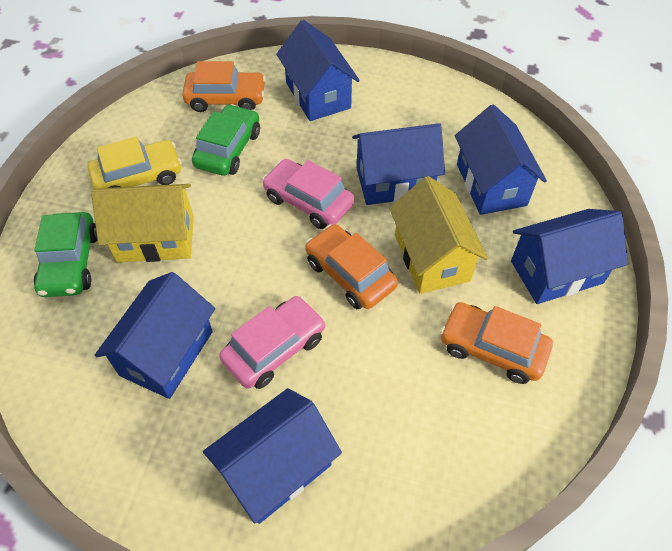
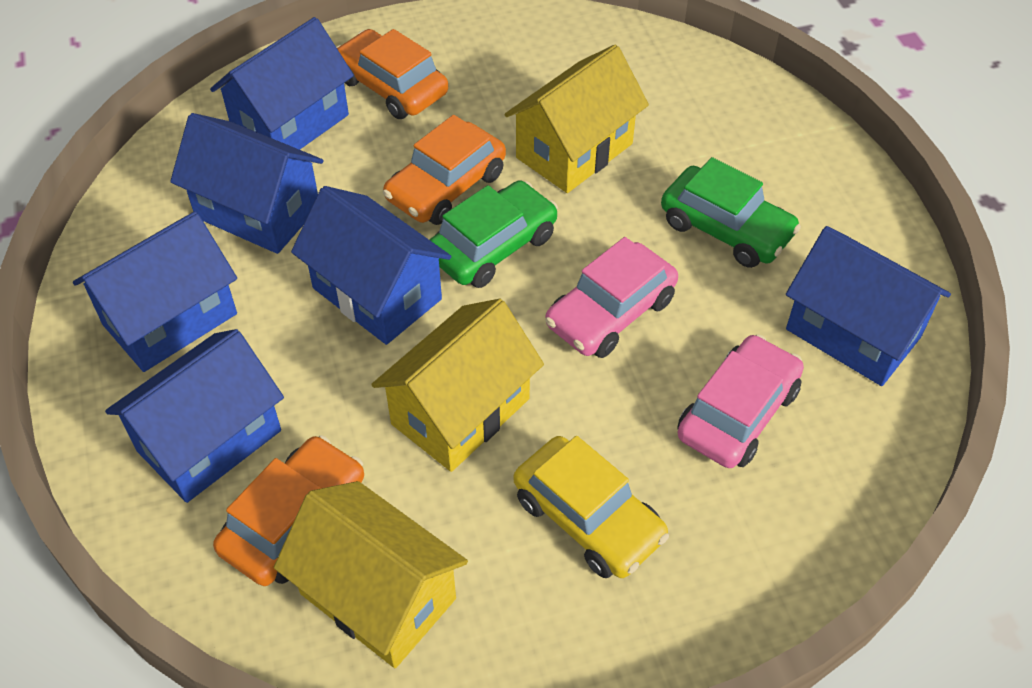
yellow house: 2 -> 3

